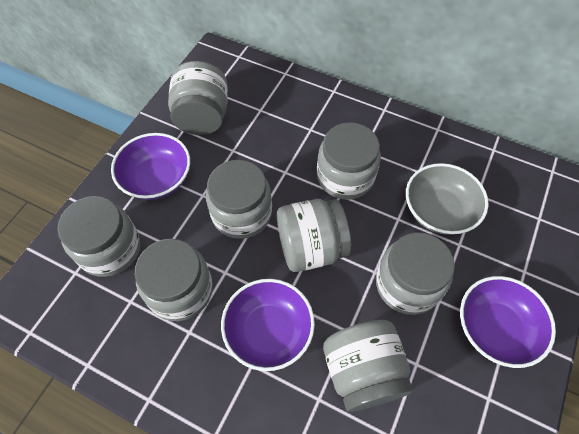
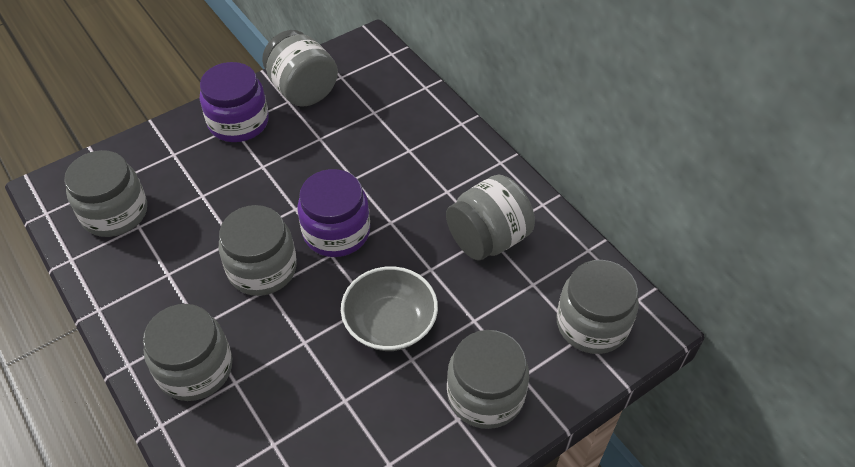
grey jar: 8 -> 7
purple bowl: 3 -> 0
purple jar: 0 -> 2

